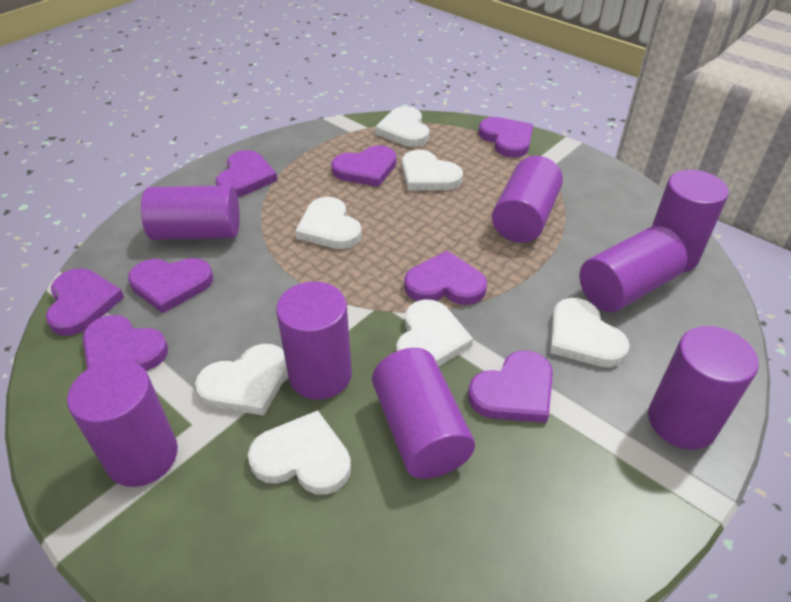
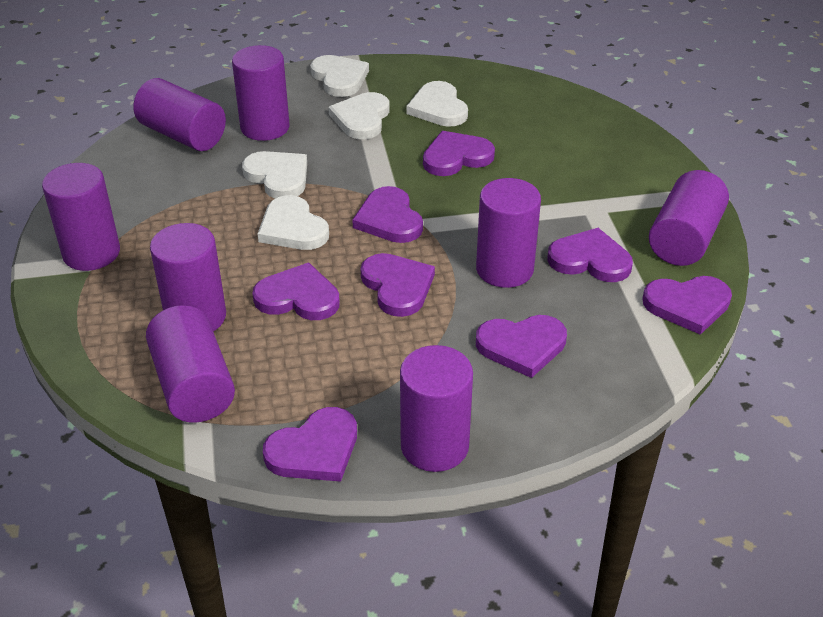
white heart: 7 -> 5

